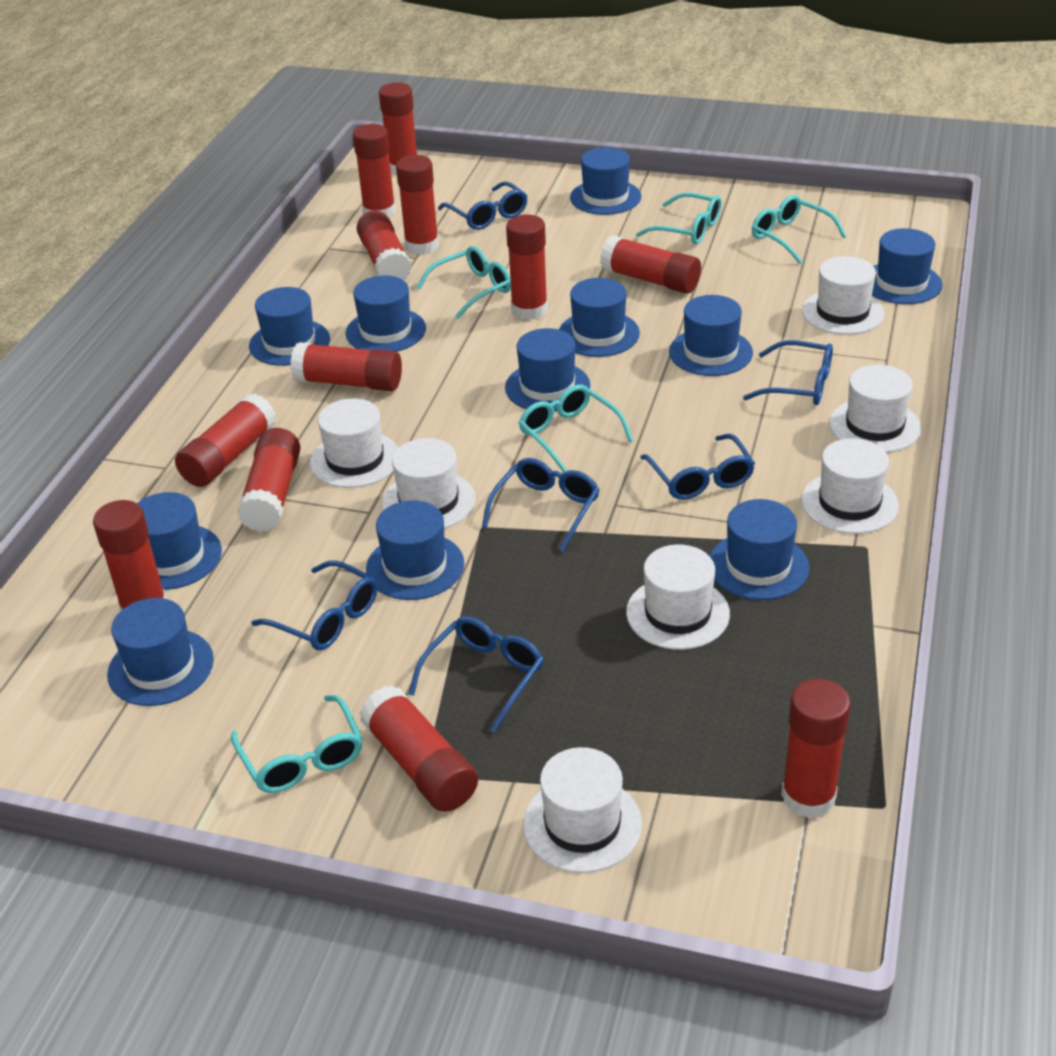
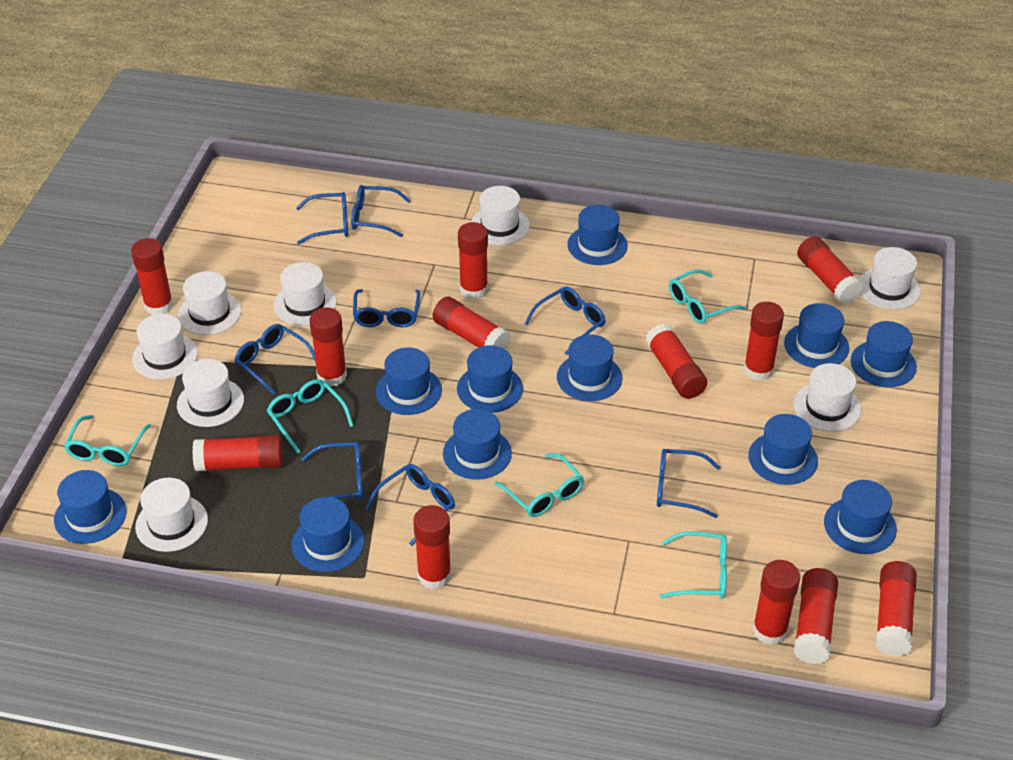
blue glasses: 6 -> 8
white hat: 7 -> 8

